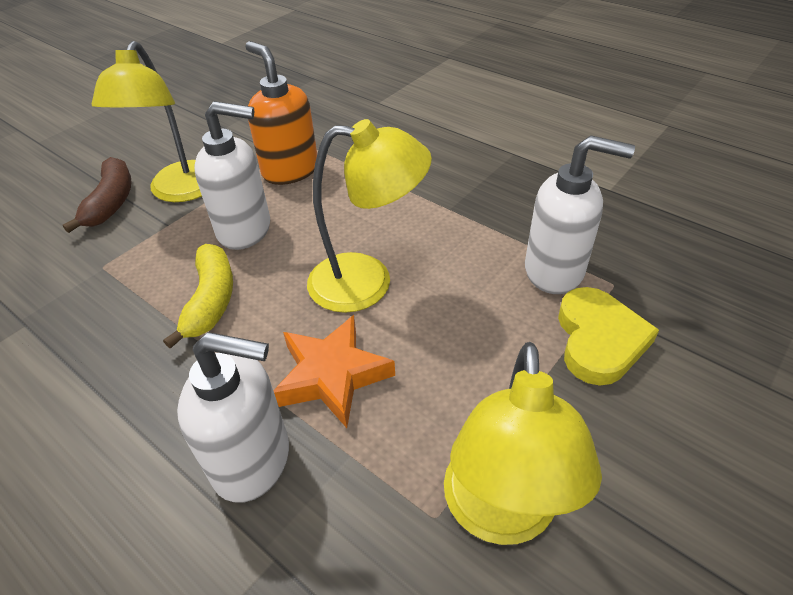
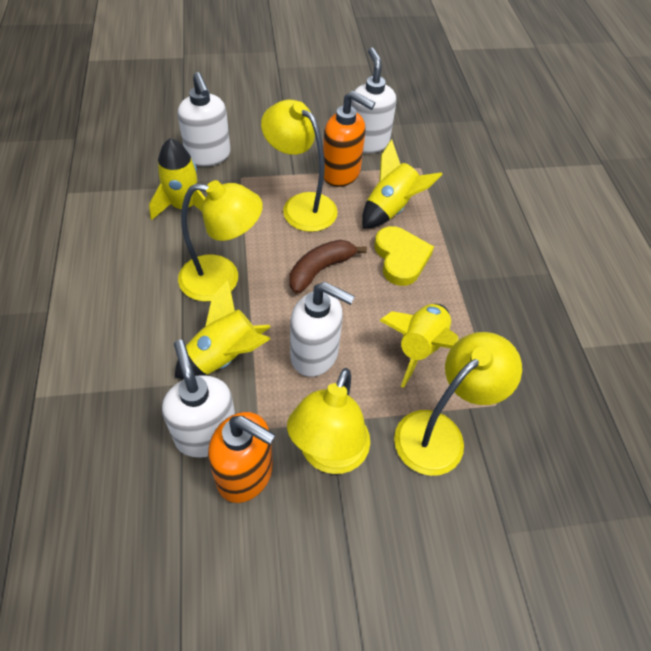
orange soap dispenser: 1 -> 2
orange star: 1 -> 0
white soap dispenser: 3 -> 4
yellow banana: 1 -> 0
yellow lamp: 3 -> 4
yellow rocket: 0 -> 4

